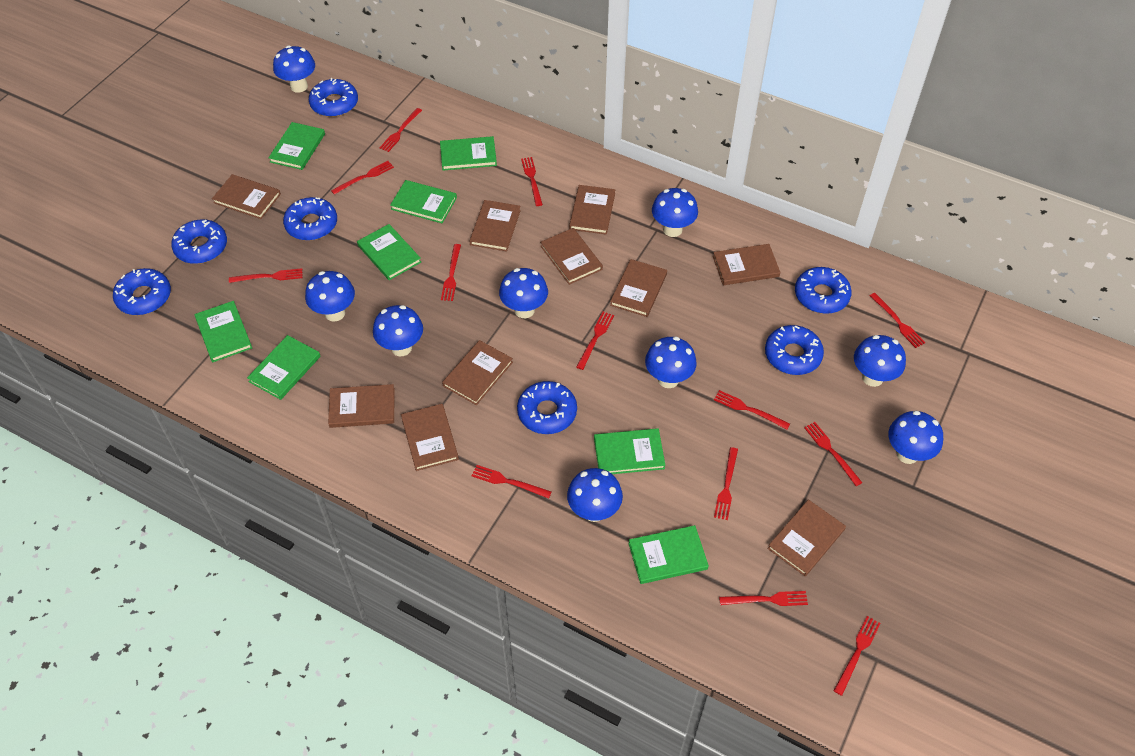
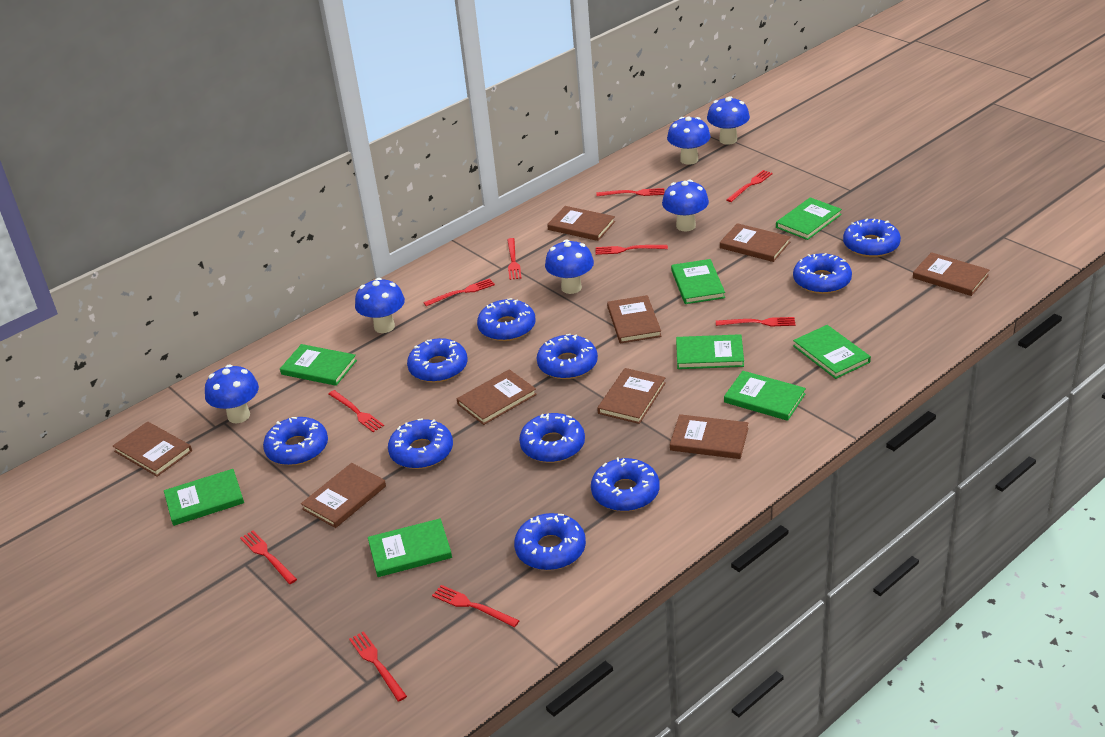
blue donut: 7 -> 10
blue mushroom: 9 -> 6
brown book: 10 -> 9
red fork: 13 -> 10

